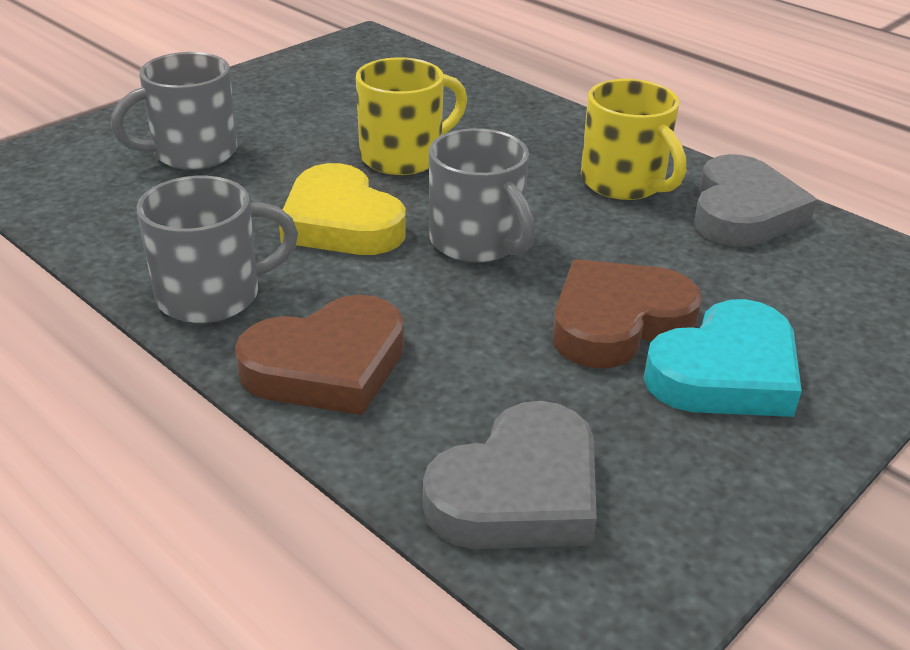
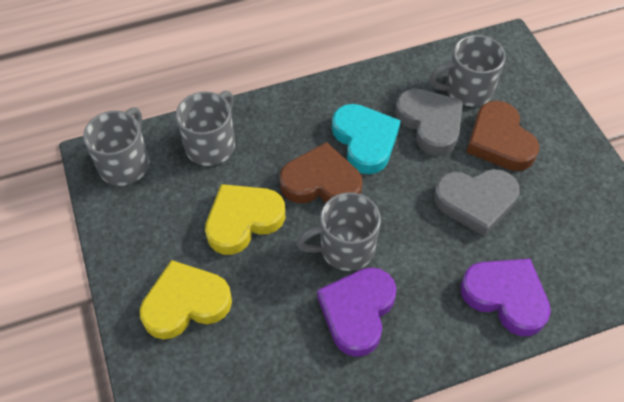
grey mug: 3 -> 4
purple heart: 0 -> 2
yellow heart: 1 -> 2
yellow mug: 2 -> 0

